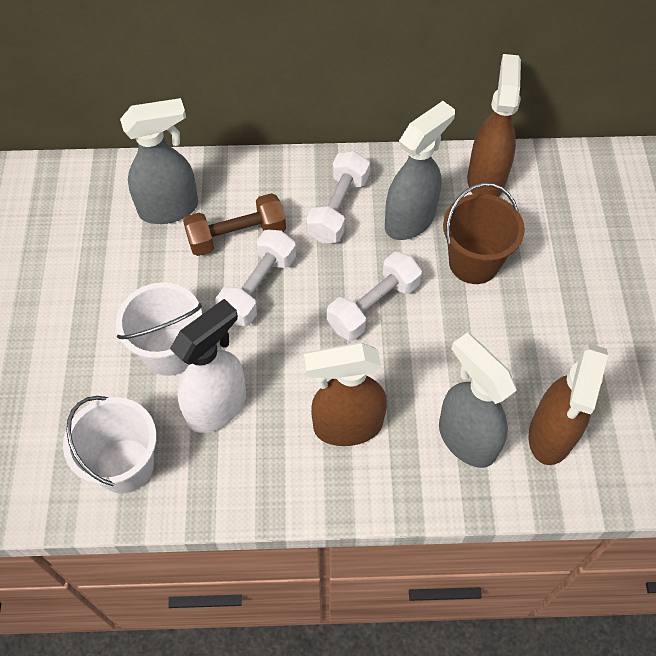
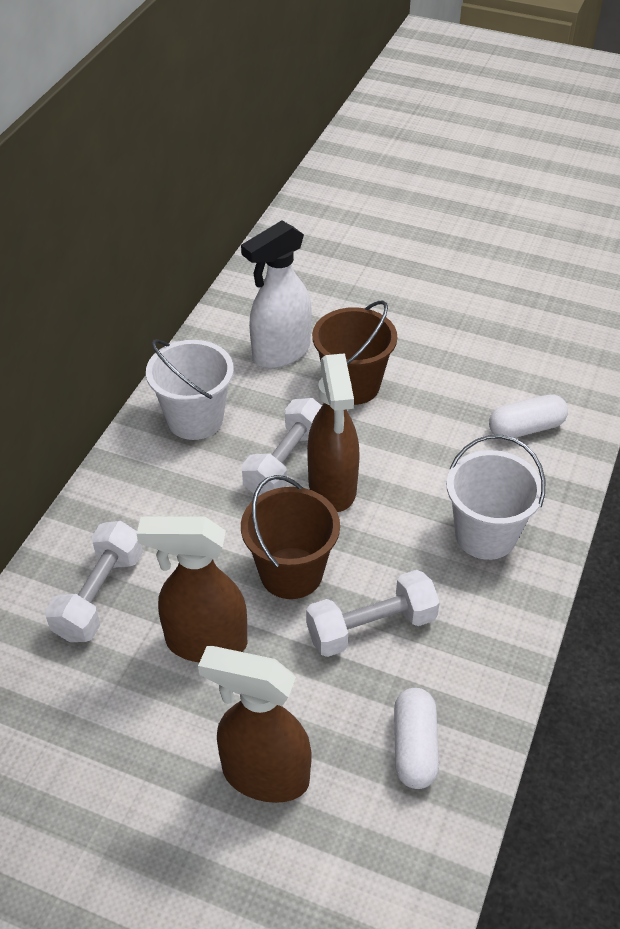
brown bucket: 1 -> 2
brown dumbbell: 1 -> 0
grey spray bottle: 3 -> 0
white capsule: 0 -> 2

